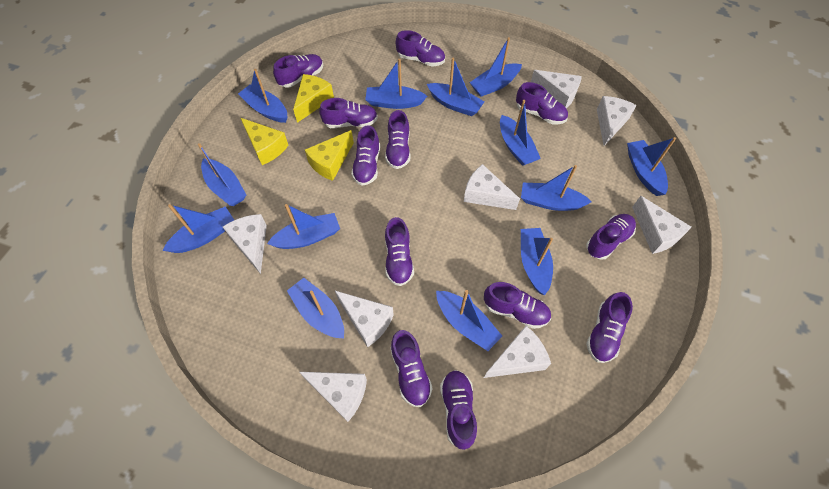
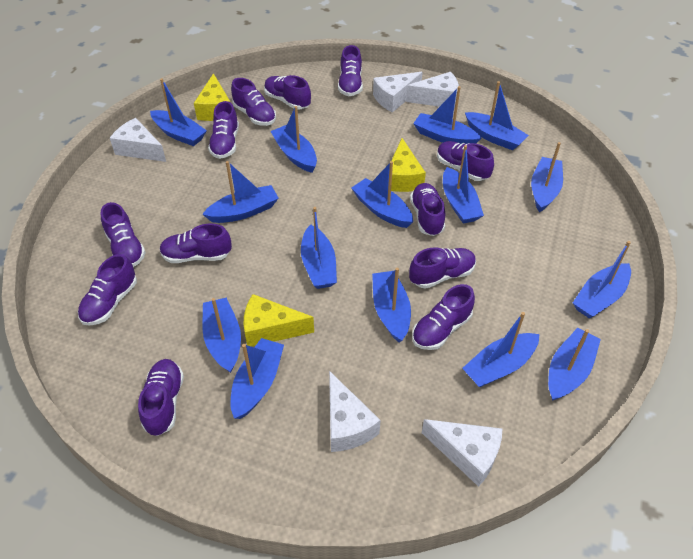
blue boat: 13 -> 15
white cheese: 8 -> 5

